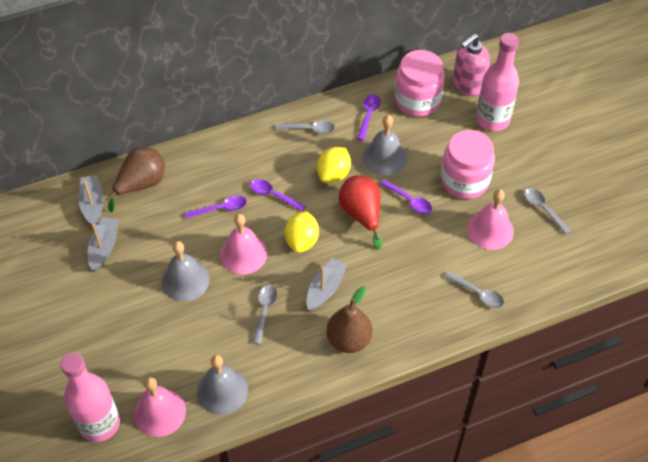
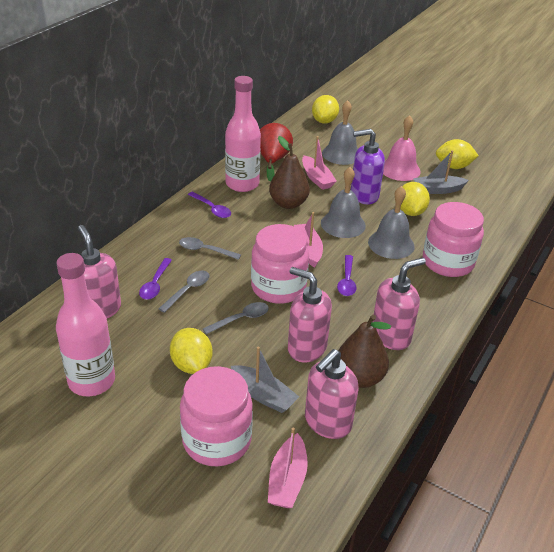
grey boat: 3 -> 2
grey spoon: 4 -> 3
pink bell: 3 -> 1
pink boat: 0 -> 3
pink jar: 2 -> 3
pink soap dispenser: 1 -> 4
purple soap dispenser: 0 -> 1
purple spoon: 4 -> 3
yellow lemon: 2 -> 4

